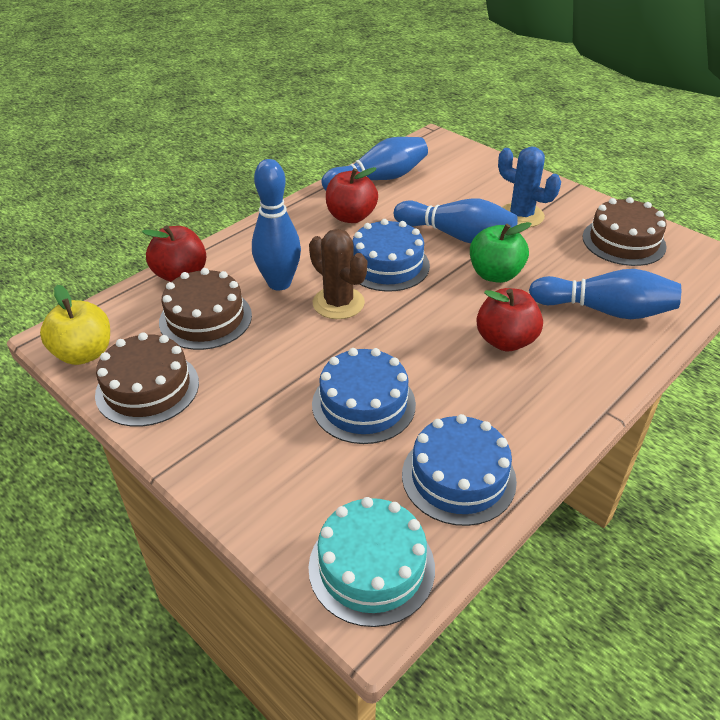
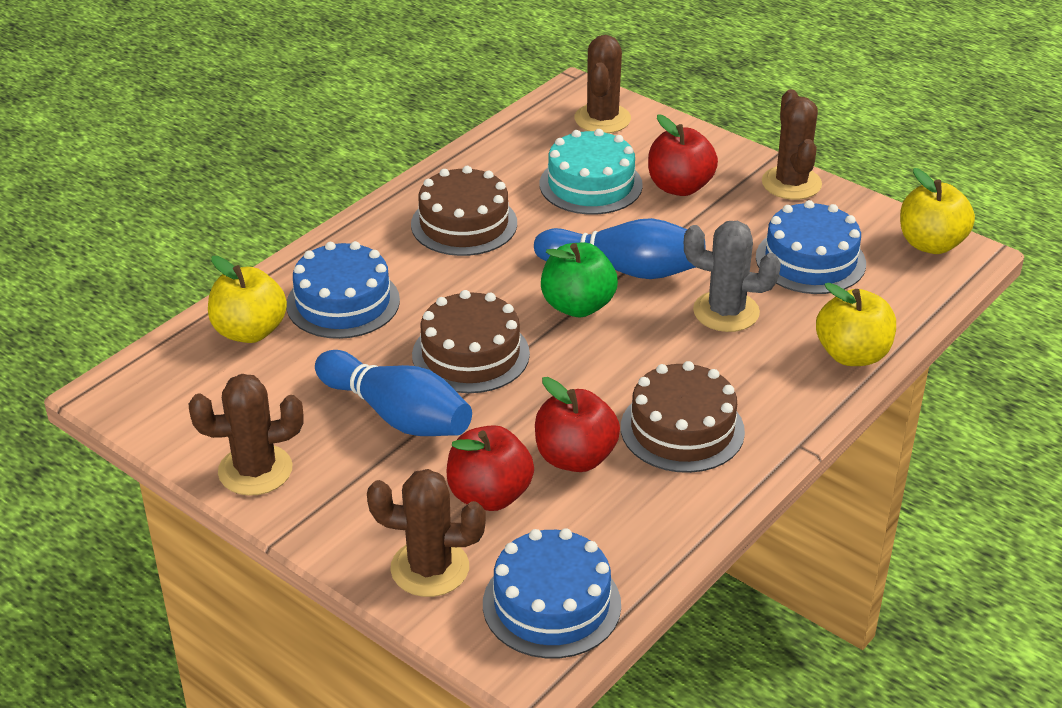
blue bowling pin: 4 -> 2
blue cactus: 1 -> 0
brown cactus: 1 -> 4
grey cactus: 0 -> 1
yellow apple: 1 -> 3

